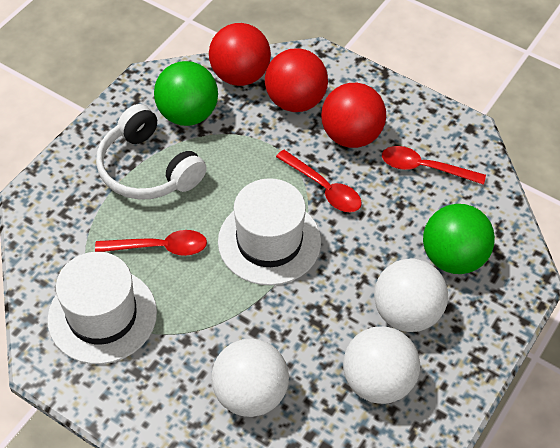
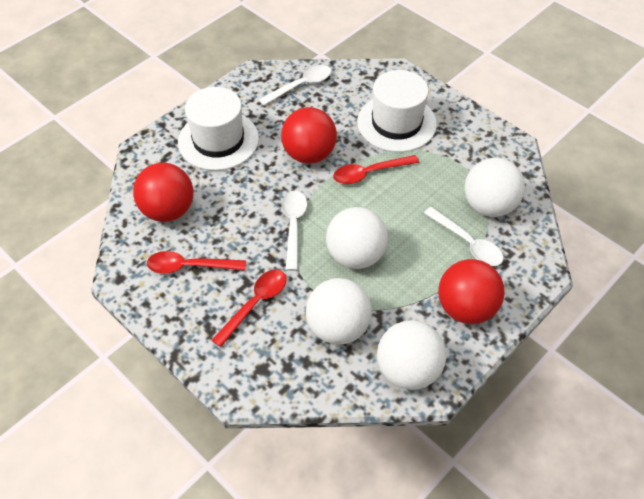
green ball: 2 -> 0
white ball: 3 -> 4
white headphones: 1 -> 0
white spoon: 0 -> 3

